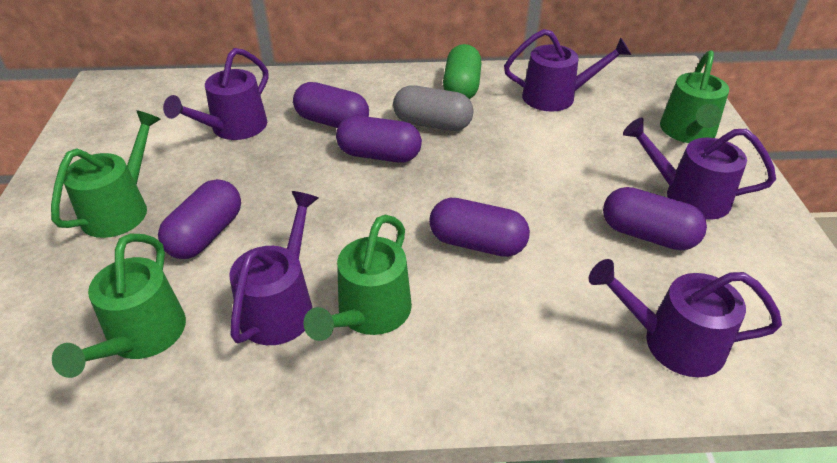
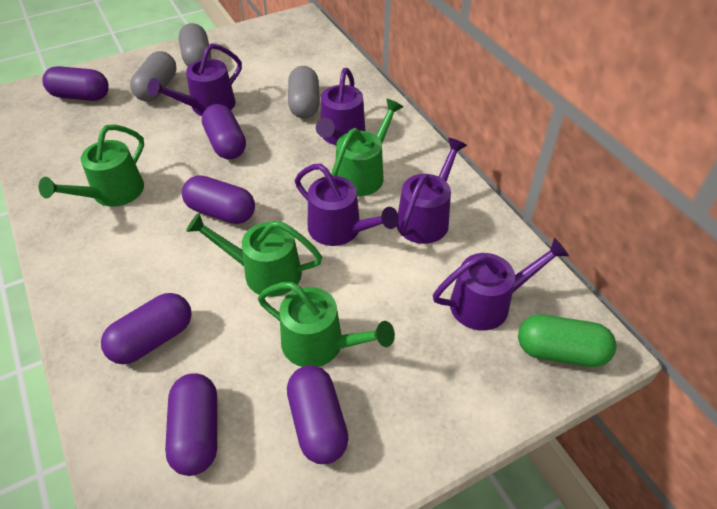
grey capsule: 1 -> 3
purple capsule: 5 -> 6

